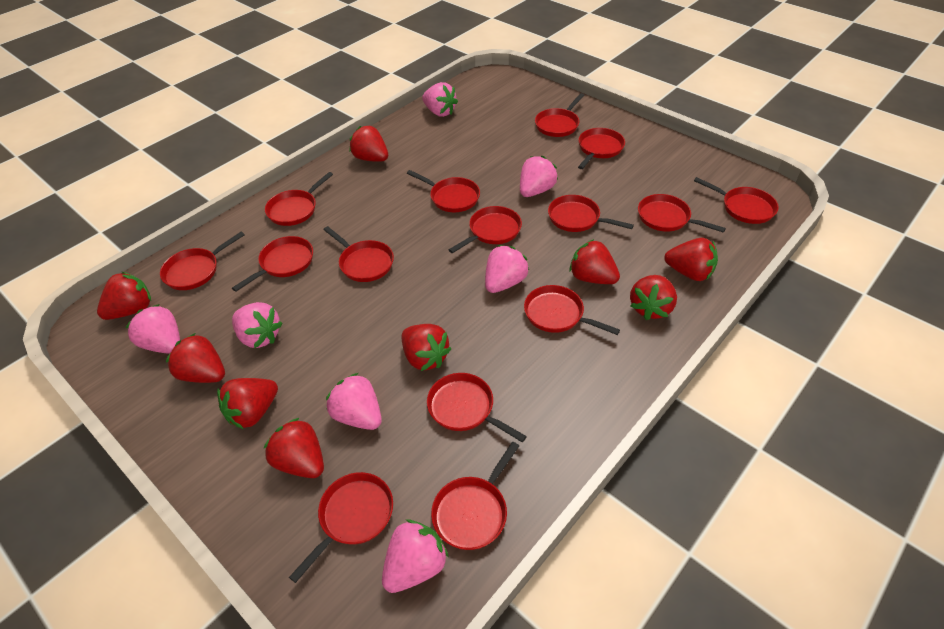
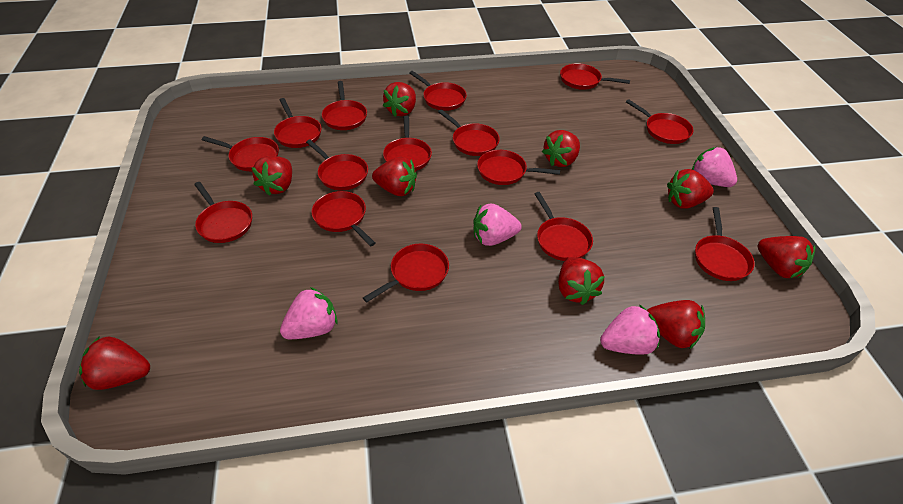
pink strawberry: 7 -> 4

